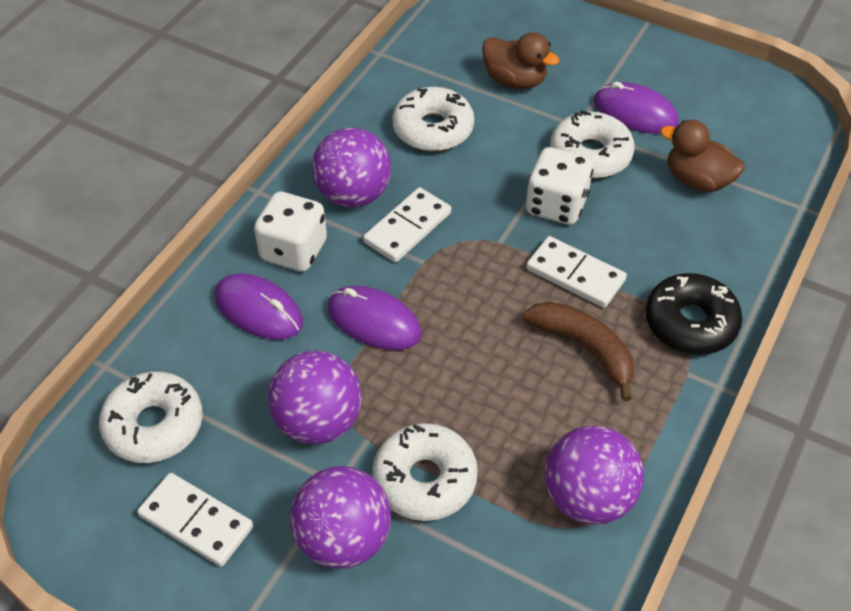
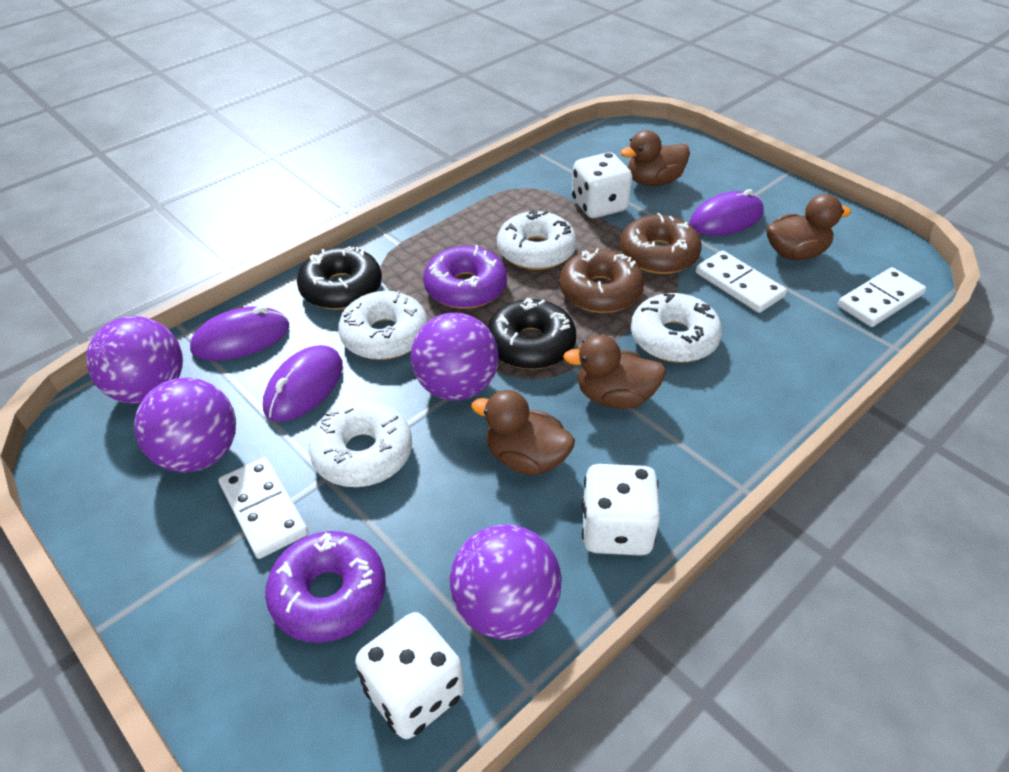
black donut: 1 -> 2
brown banana: 1 -> 0
brown donut: 0 -> 2
brown duck: 2 -> 4
purple donut: 0 -> 2
white dice: 2 -> 3

